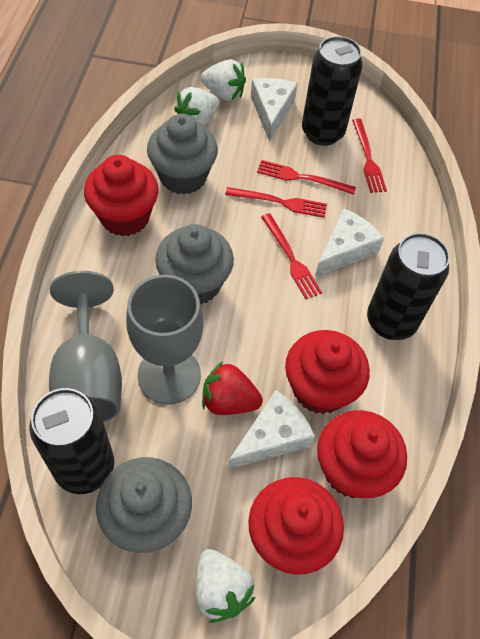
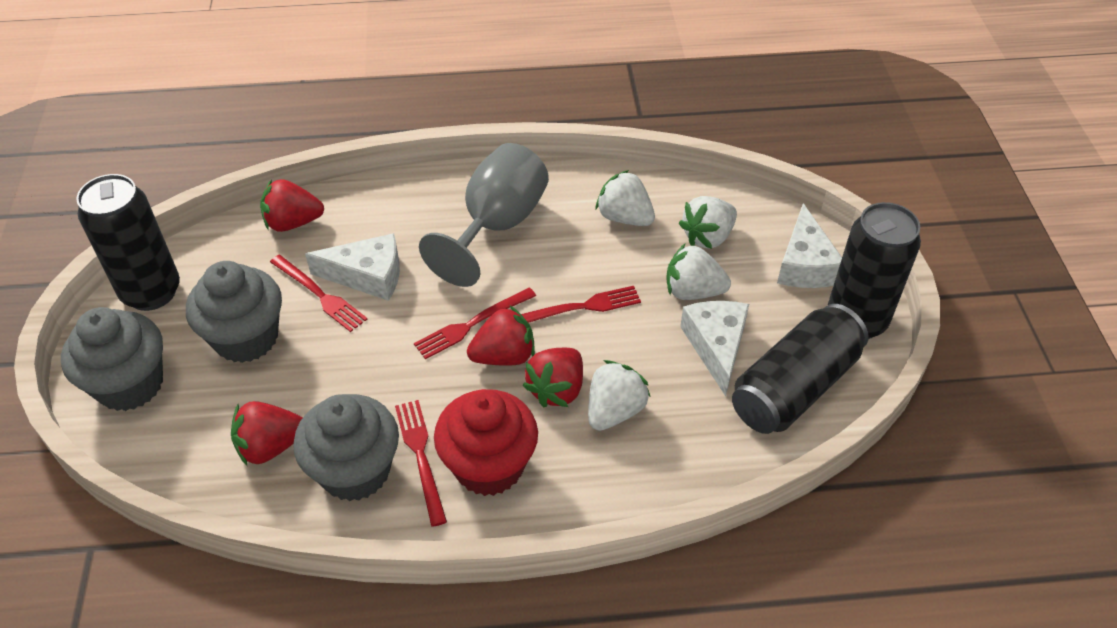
grey goblet: 2 -> 1
red cupcake: 4 -> 1
red strawberry: 1 -> 4
white strawberry: 3 -> 4

